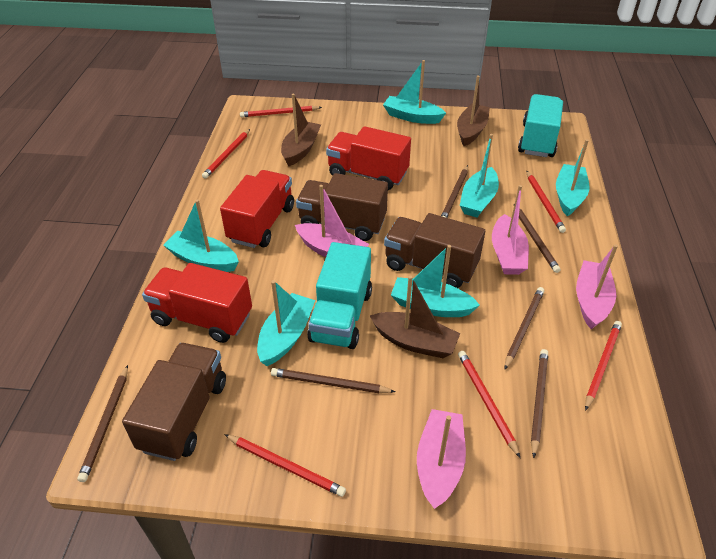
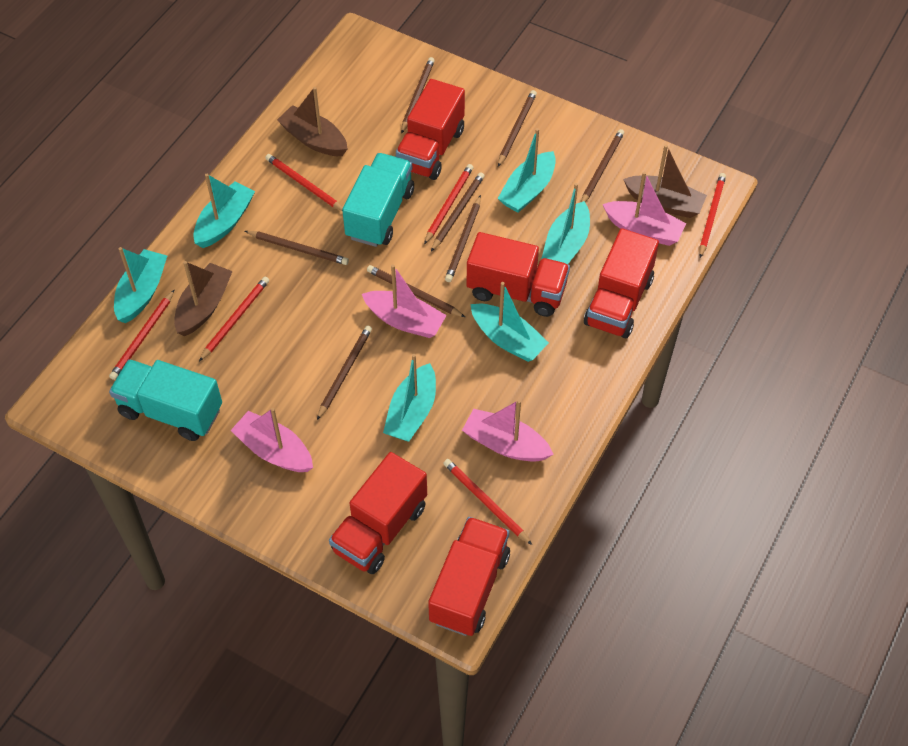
brown pencil: 6 -> 8
brown truck: 3 -> 0
red truck: 3 -> 5

